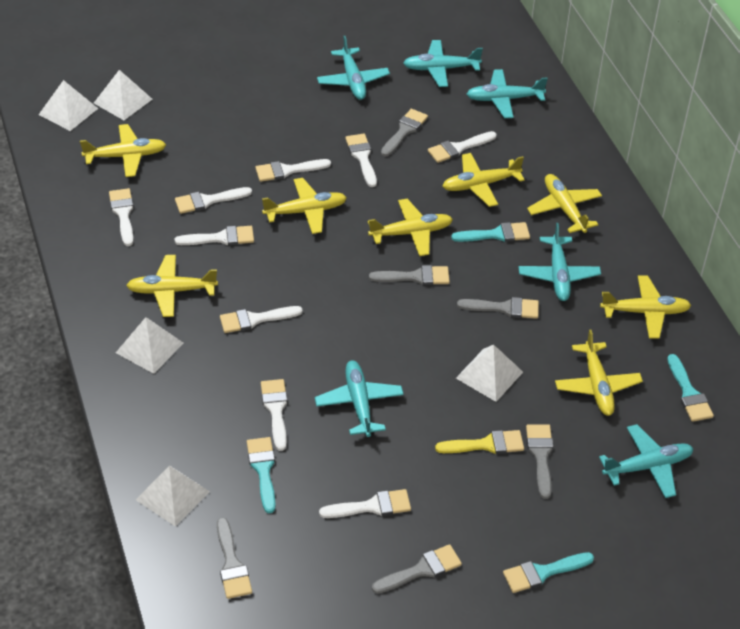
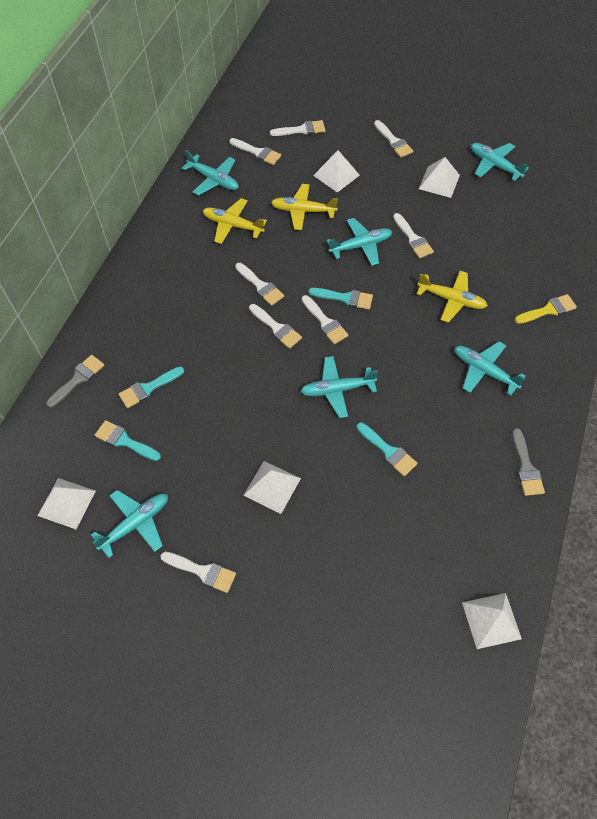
grey brush: 6 -> 2
white brush: 9 -> 8
yellow plane: 8 -> 3

